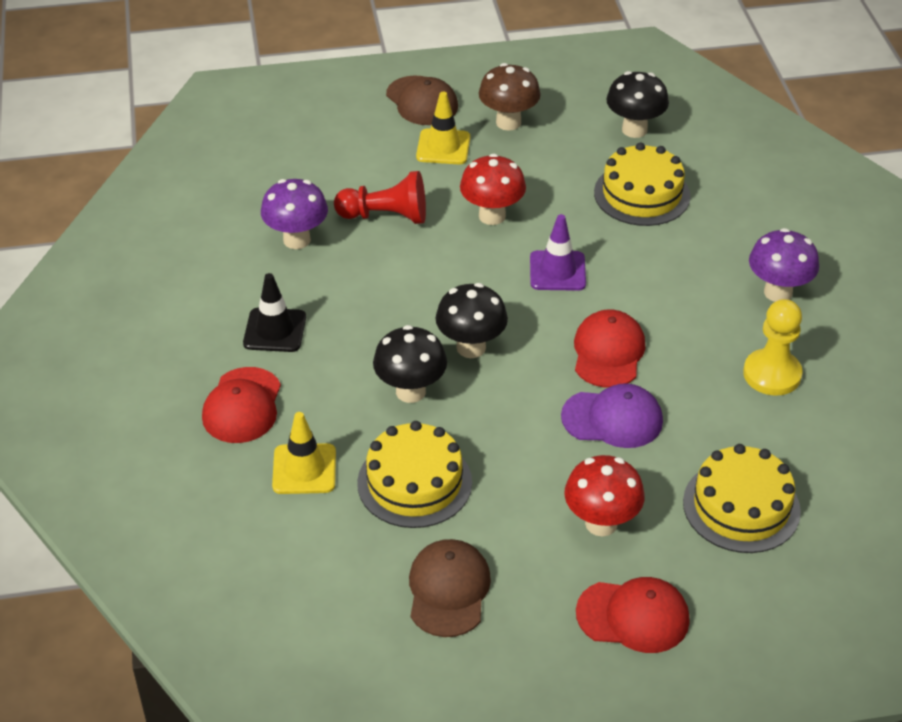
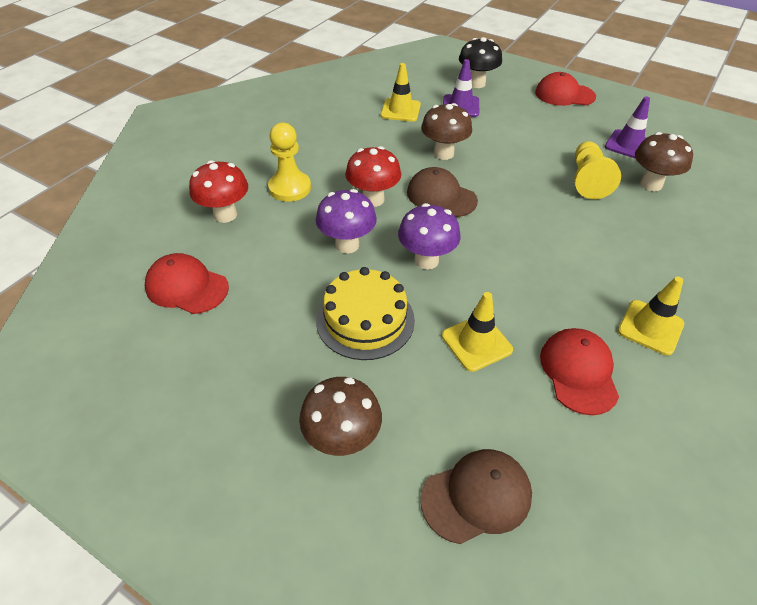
black mushroom: 3 -> 1
black traffic cone: 1 -> 0
brown mushroom: 1 -> 3
purple cap: 1 -> 0
purple traffic cone: 1 -> 2
red pawn: 1 -> 0
yellow cake: 3 -> 1
yellow pawn: 1 -> 2
yellow traffic cone: 2 -> 3

